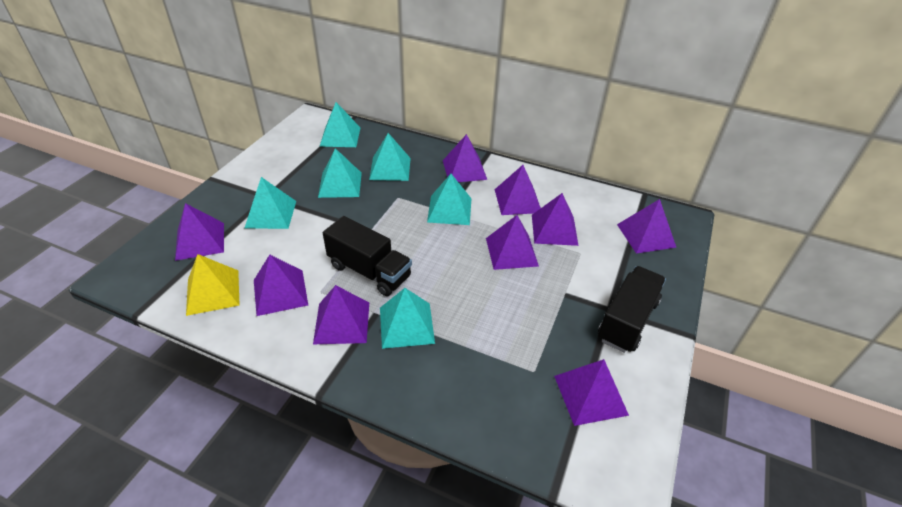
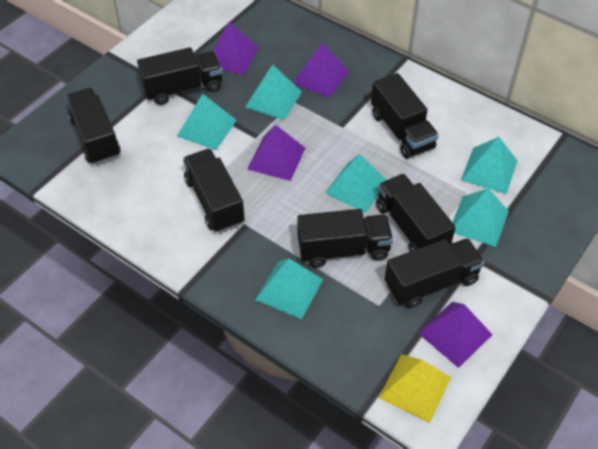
black truck: 2 -> 7
purple pyramid: 9 -> 4

